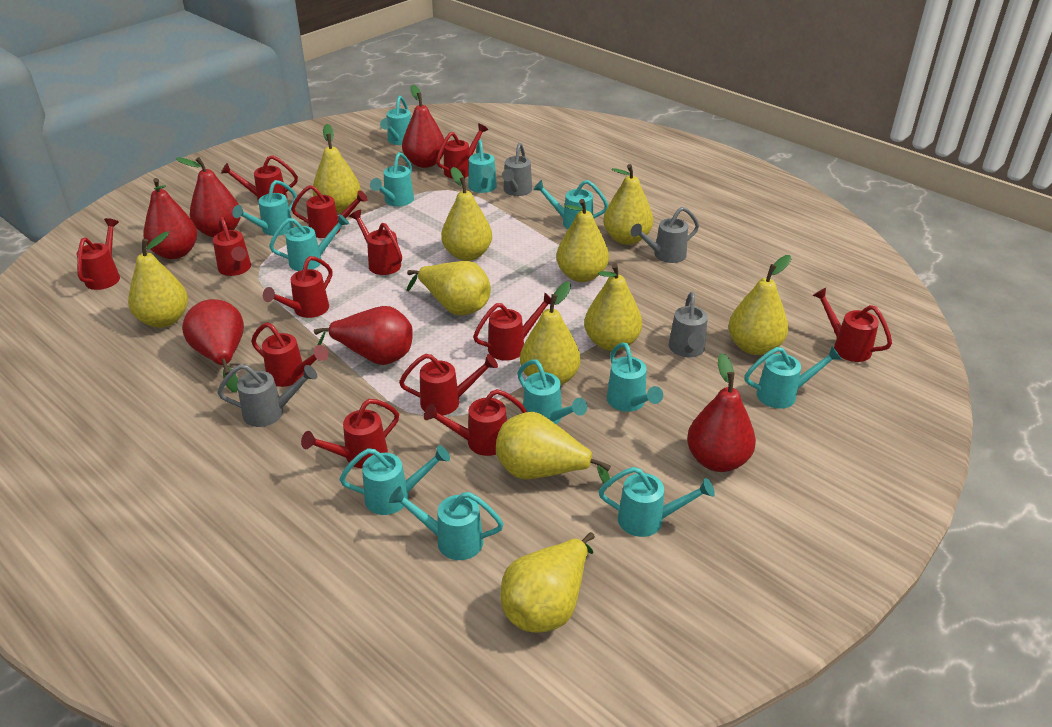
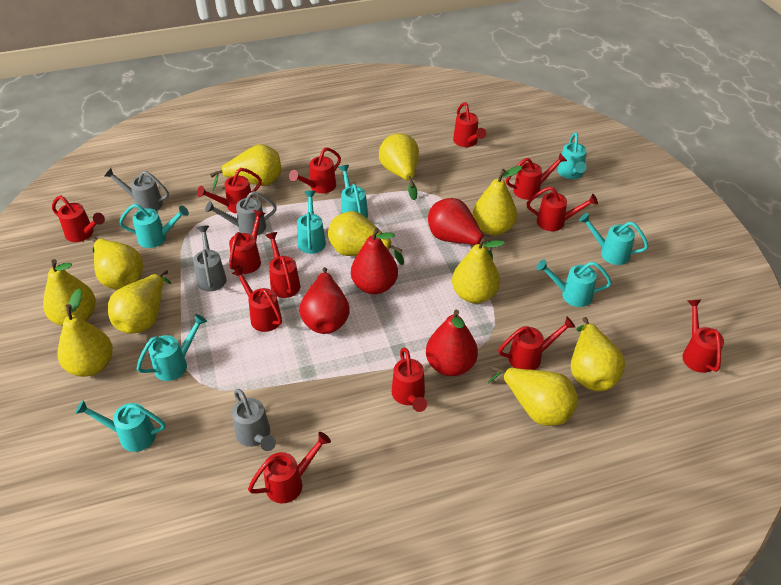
red pear: 6 -> 4
turquoise watering can: 12 -> 8

